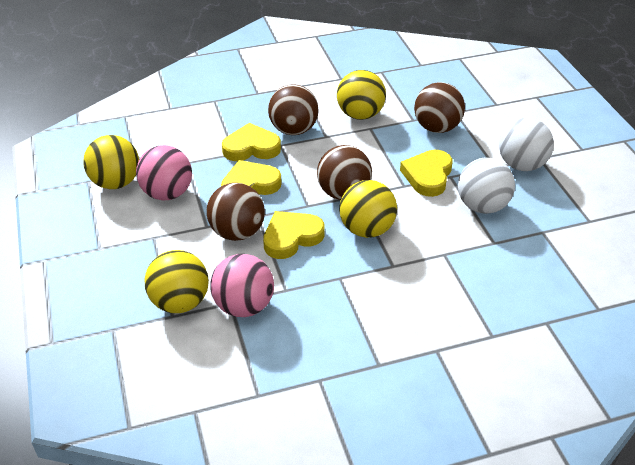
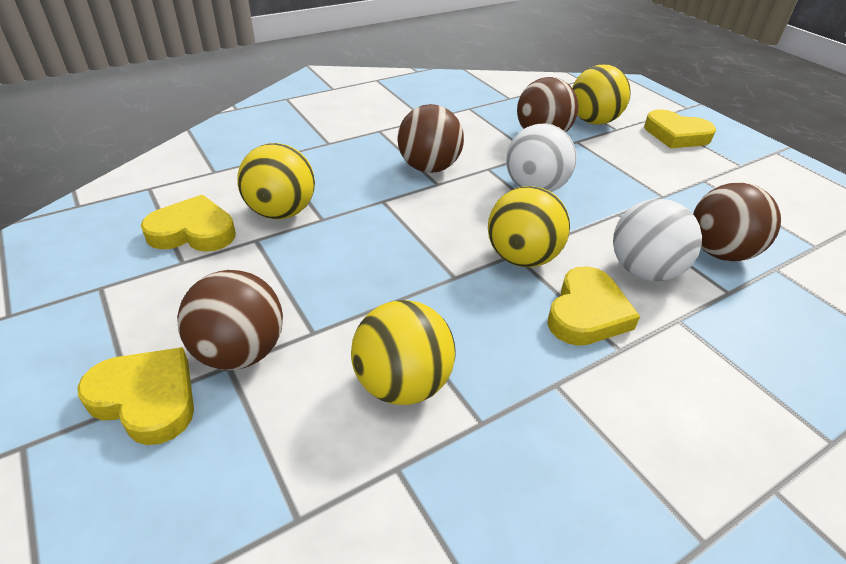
pink ball: 2 -> 0

